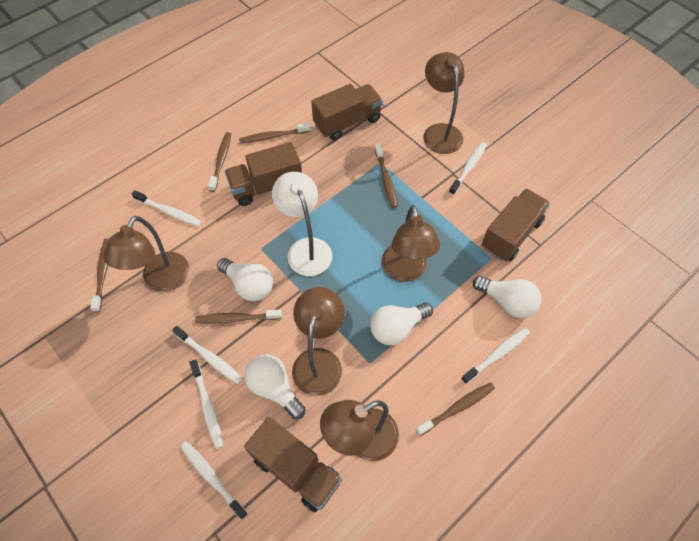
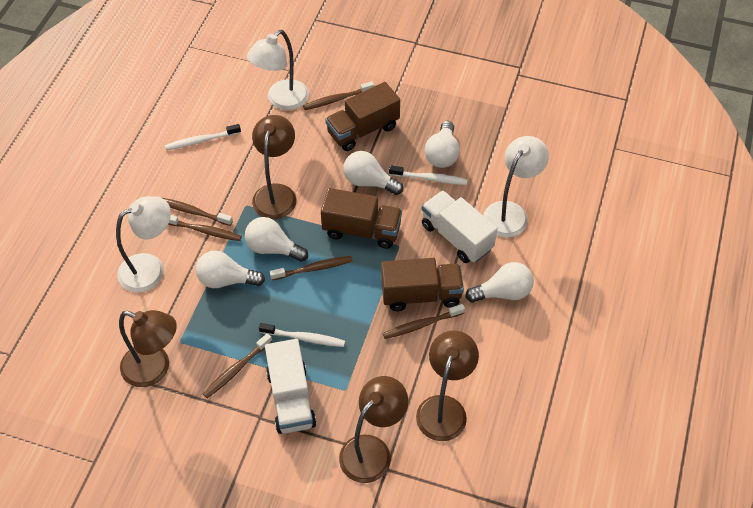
brown lamp: 5 -> 4
brown truck: 4 -> 3
white lamp: 1 -> 3
white light bulb: 4 -> 5
white toothbrush: 6 -> 3
white truck: 0 -> 2

